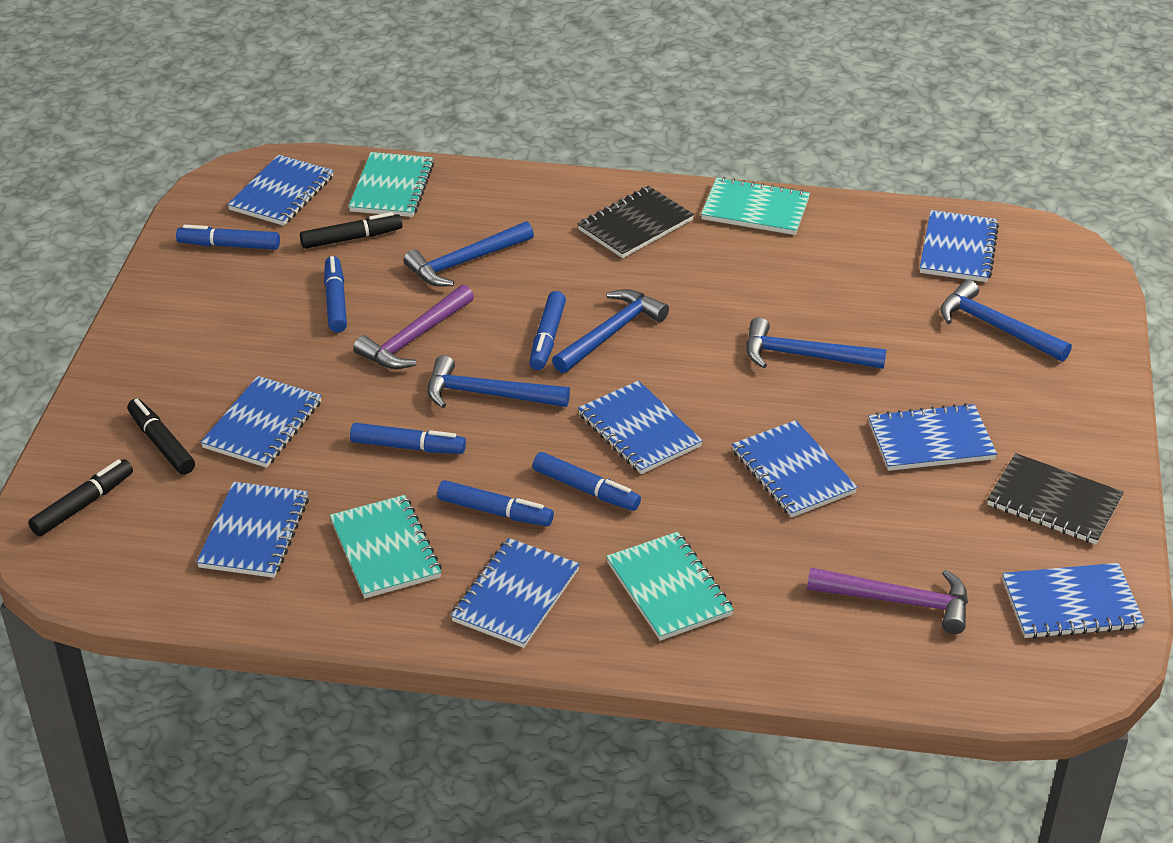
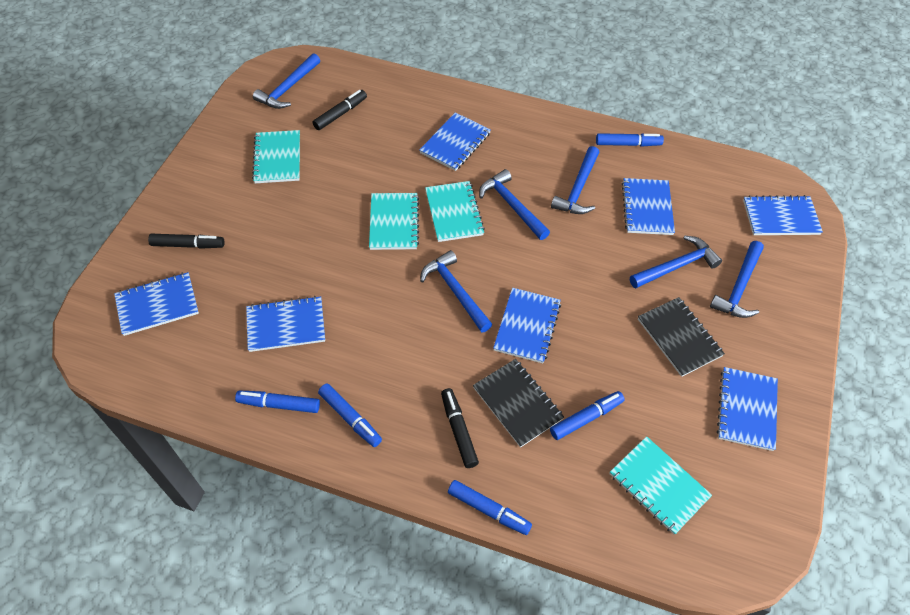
blue hammer: 5 -> 6
blue marker: 6 -> 5
blue notebook: 9 -> 7
purple hammer: 2 -> 0

